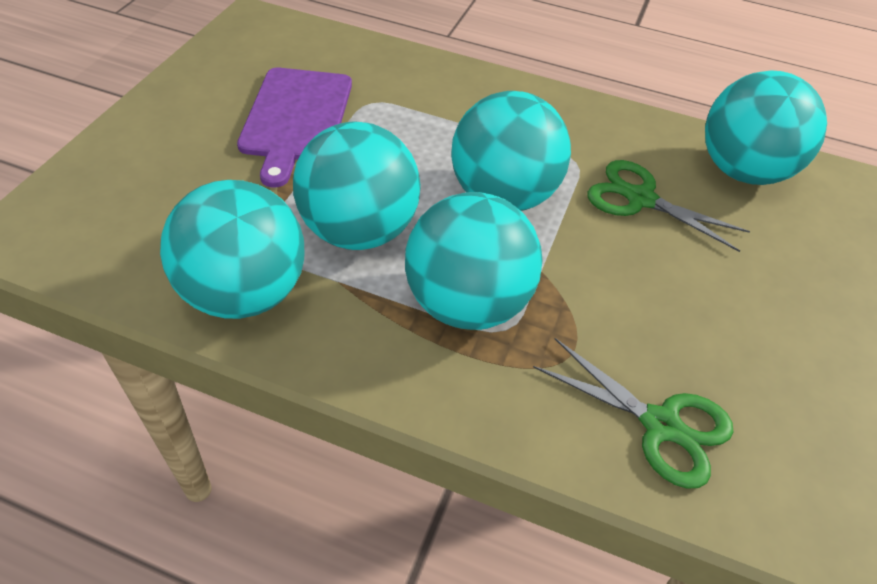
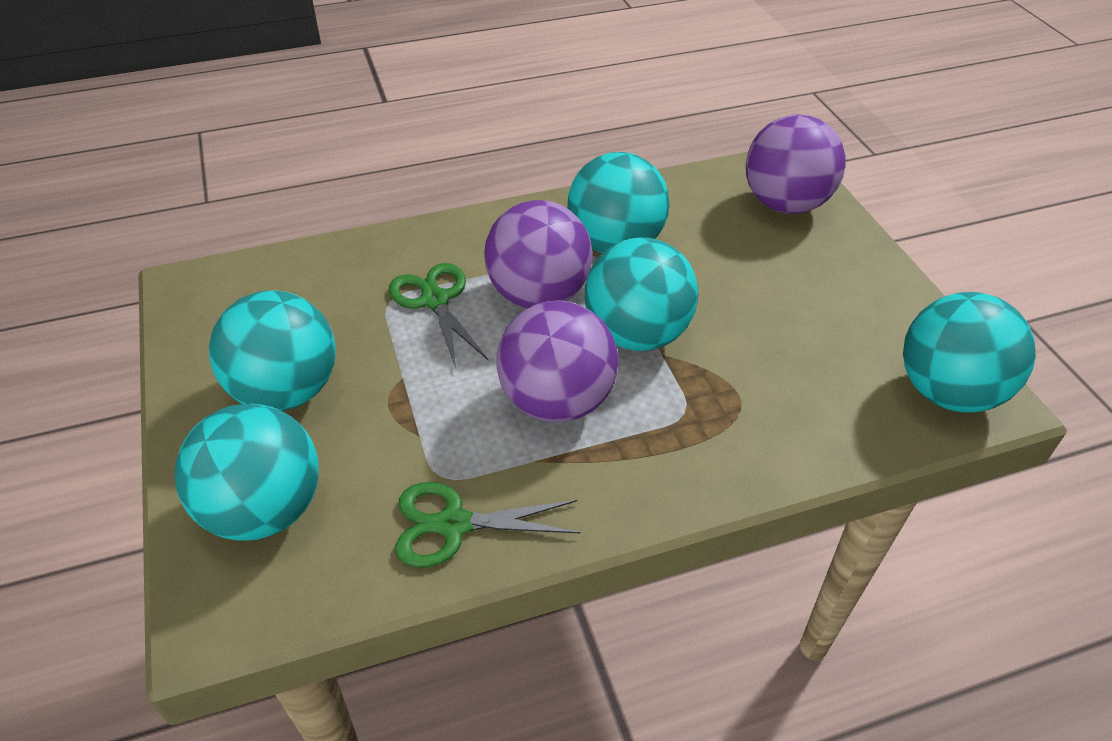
purple ball: 0 -> 3
purple cutting board: 1 -> 0

